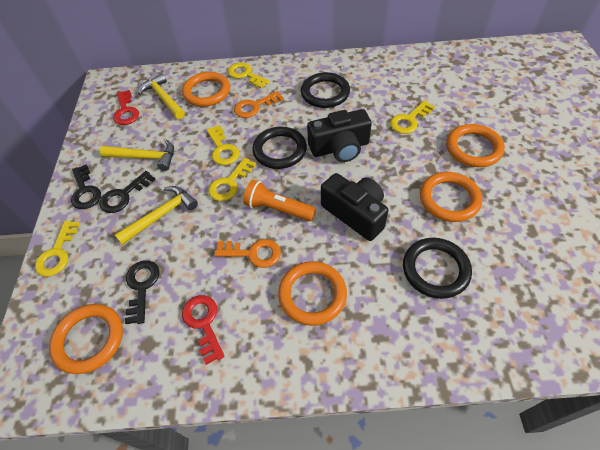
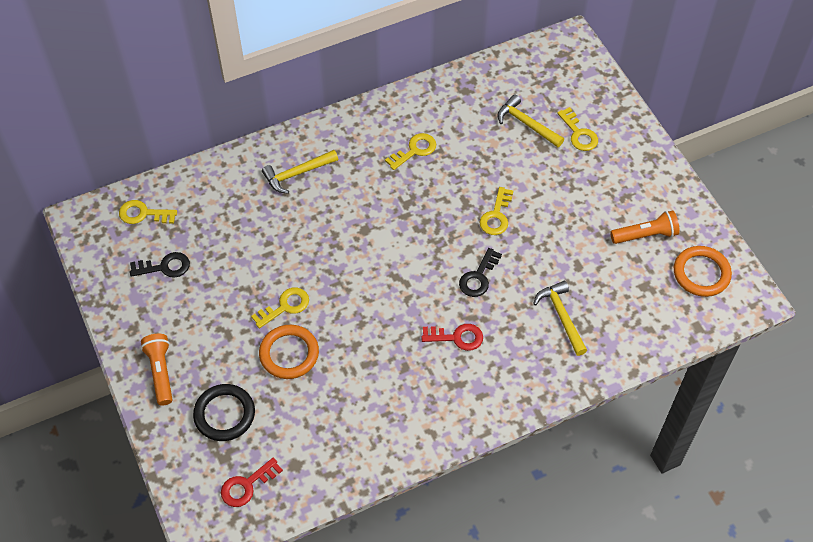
black camera: 2 -> 0
black key: 3 -> 2
black ring: 3 -> 1
orange flashlight: 1 -> 2
orange key: 2 -> 0
orange ring: 5 -> 2

